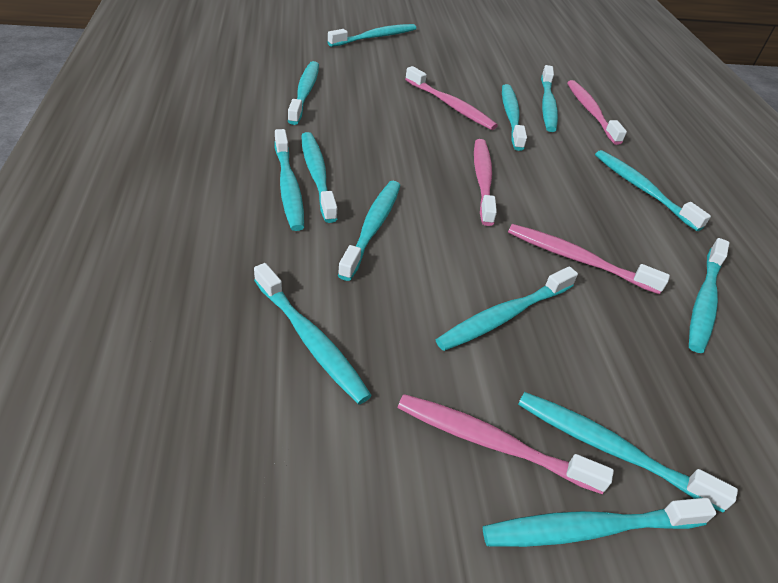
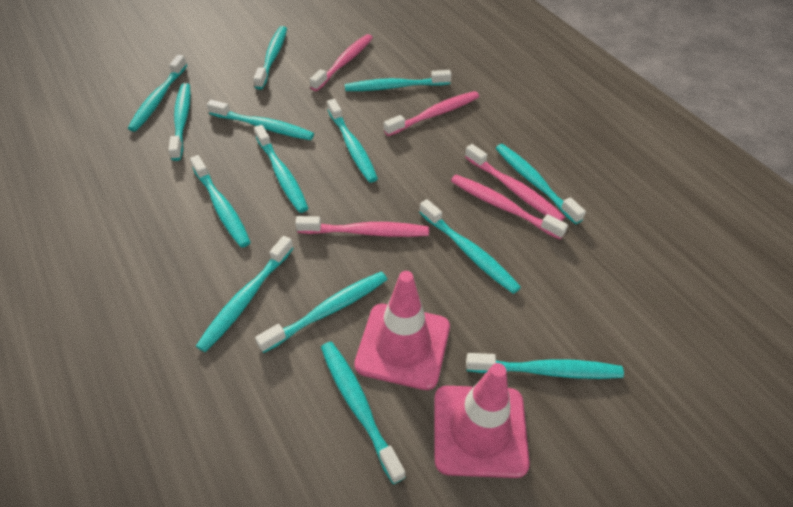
pink traffic cone: 0 -> 2
turquoise toothbrush: 13 -> 14

